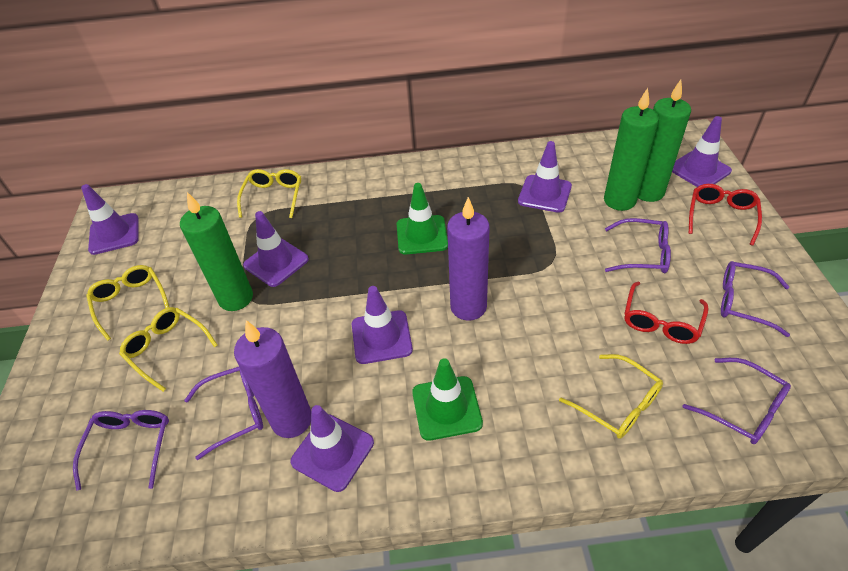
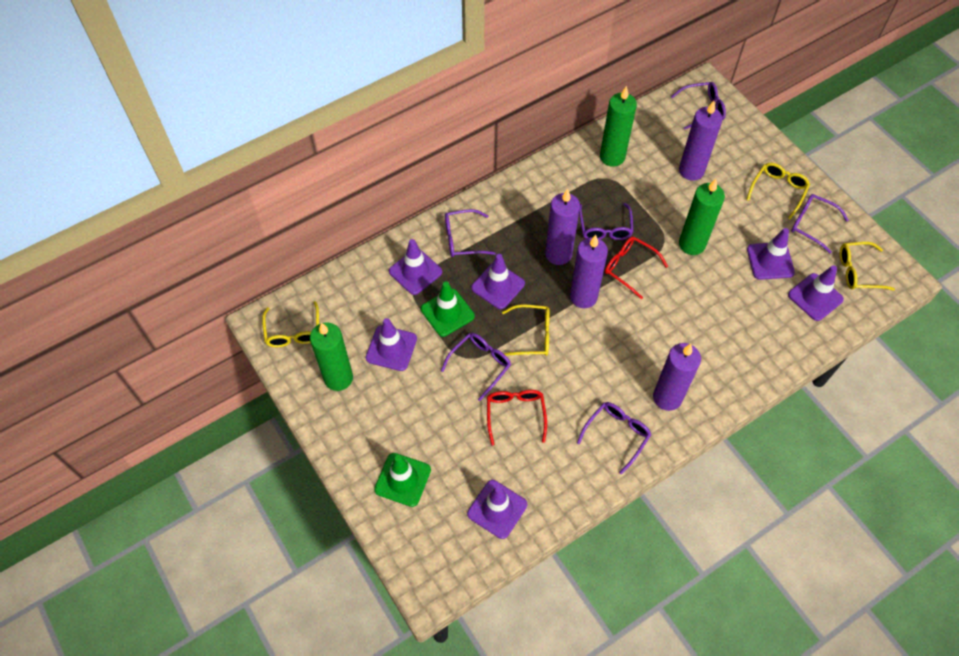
purple candle: 2 -> 4
purple glasses: 5 -> 6

